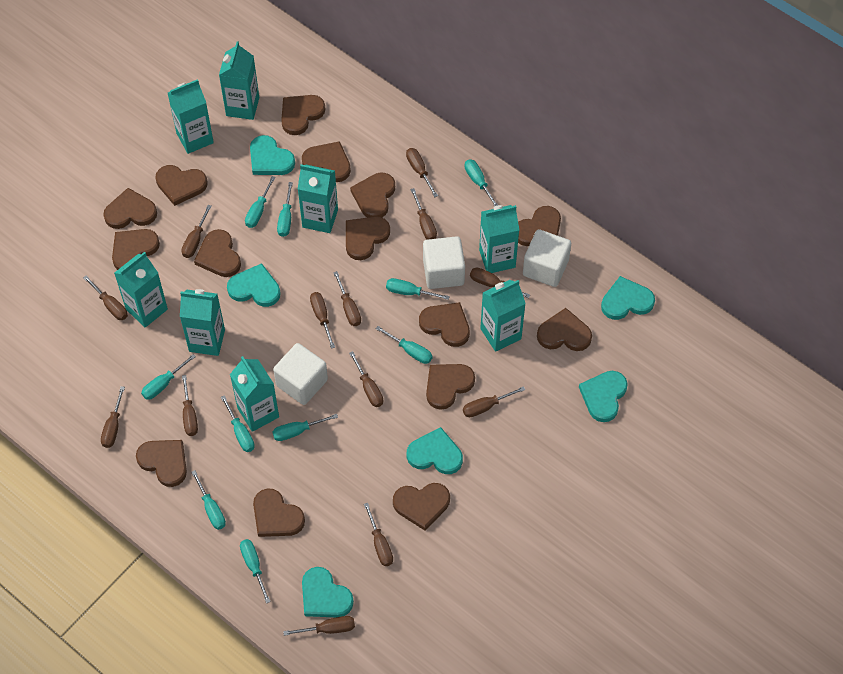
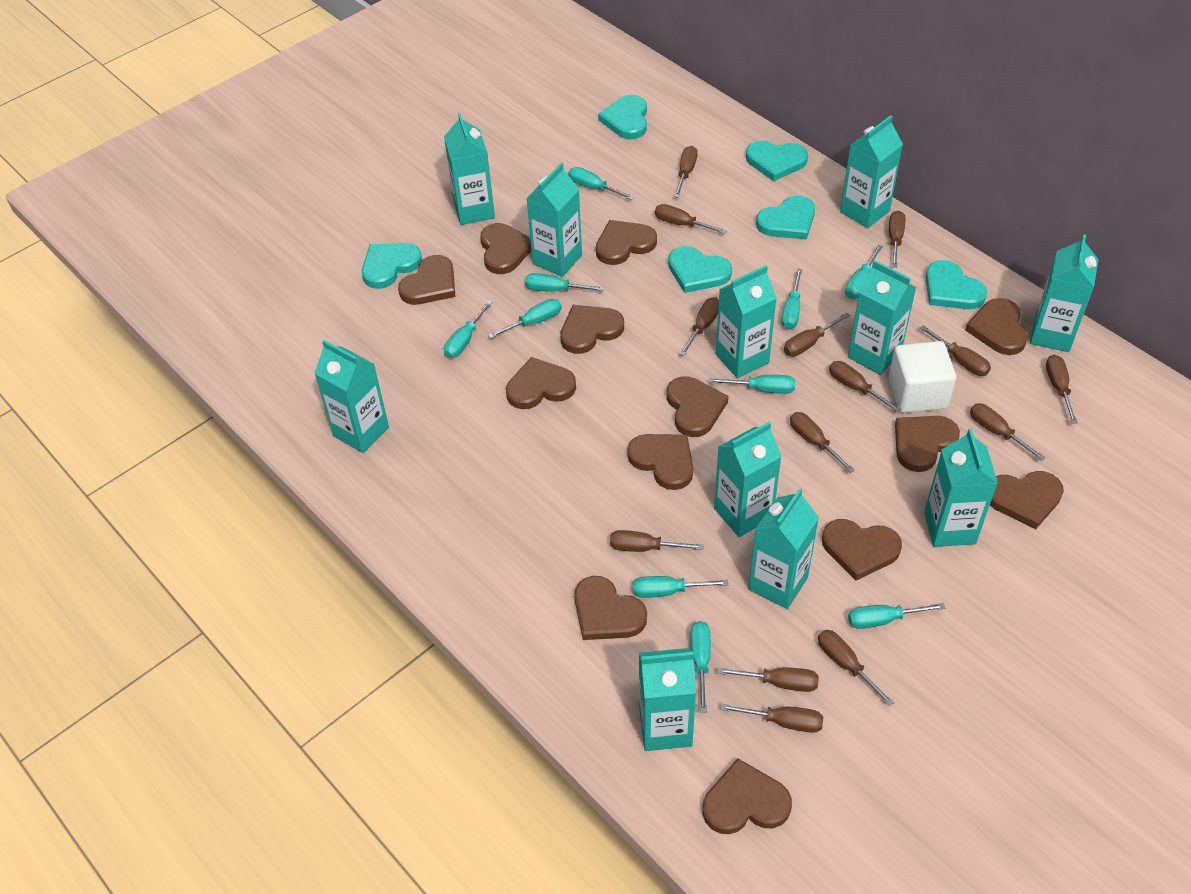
brown heart: 15 -> 13
brown screwdriver: 13 -> 14
turquoise carton: 8 -> 11
white cube: 3 -> 1

